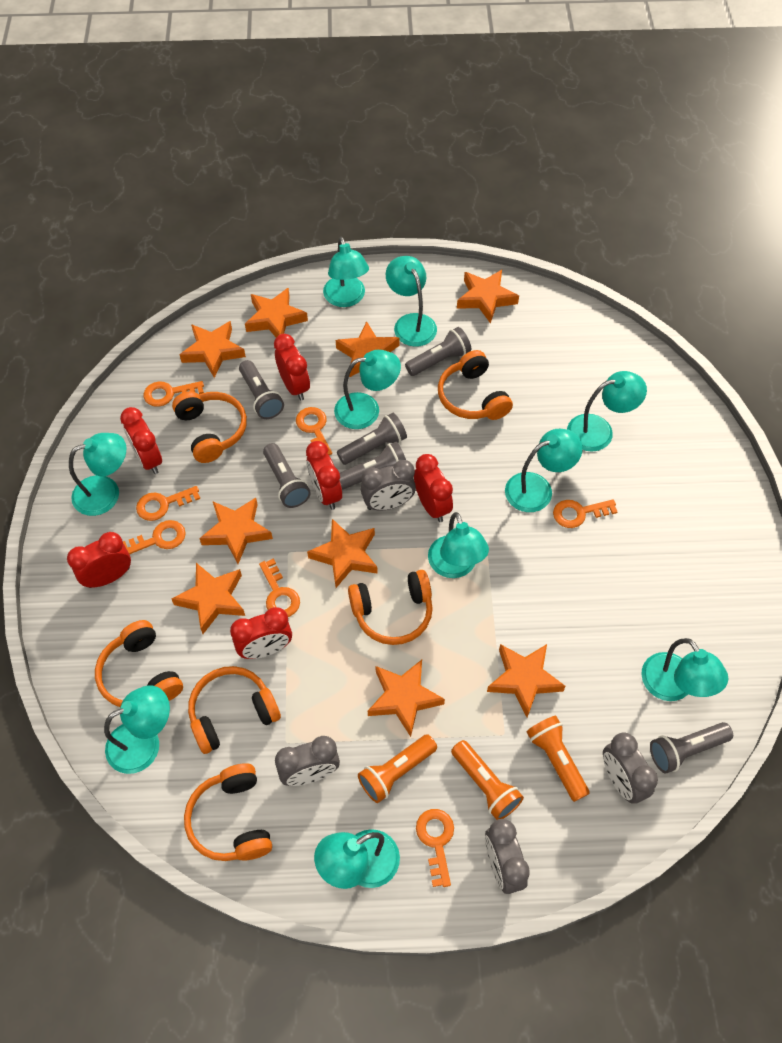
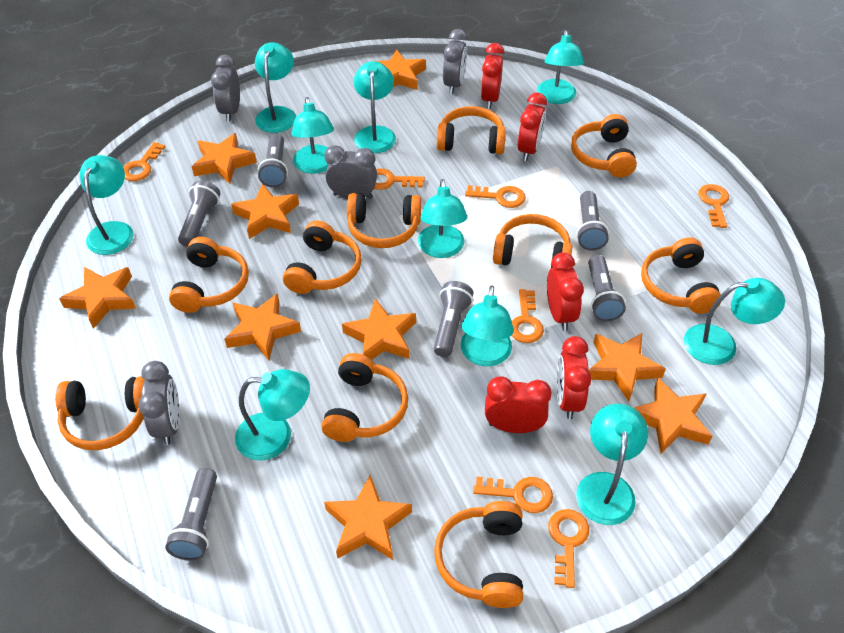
orange flashlight: 3 -> 0
orange headphones: 6 -> 10
red clock: 6 -> 5

